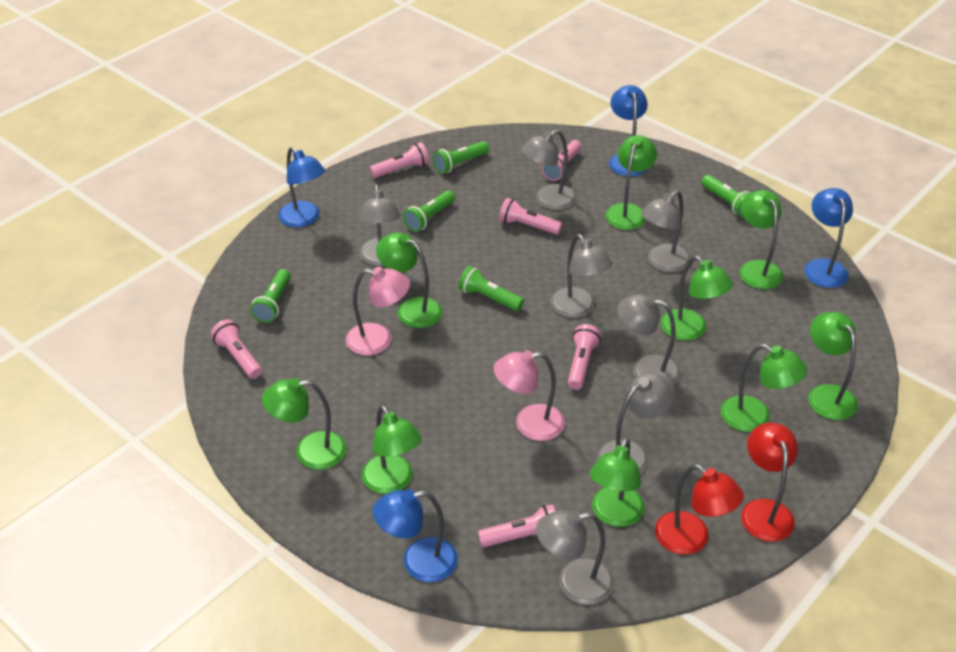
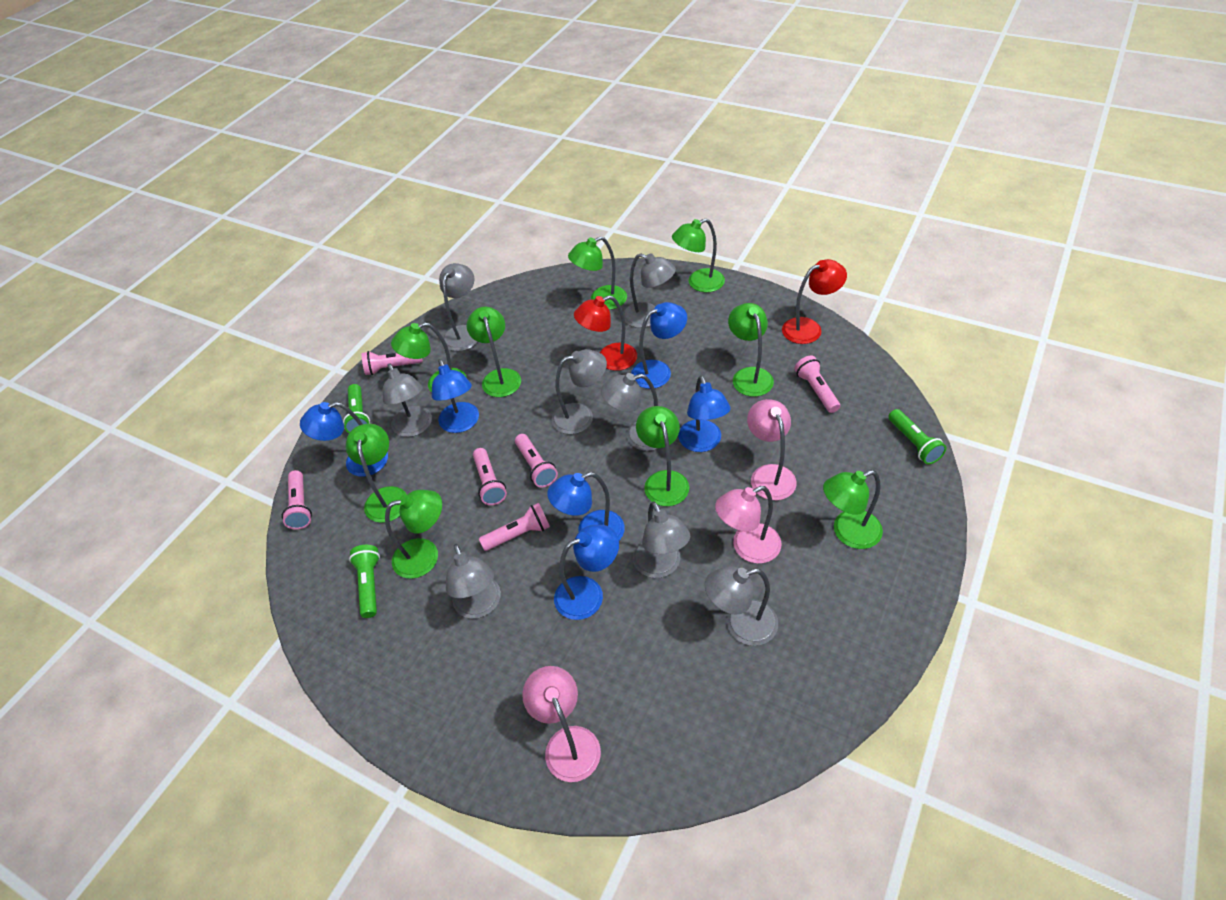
blue lamp: 4 -> 6
green flashlight: 5 -> 3
grey lamp: 7 -> 8
pink lamp: 2 -> 3

